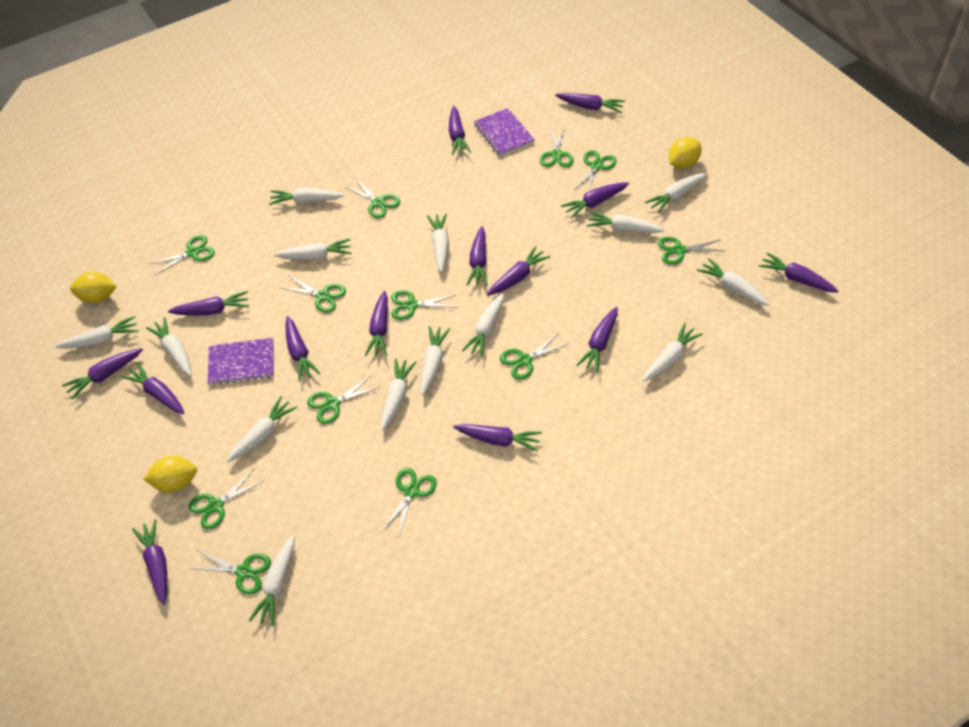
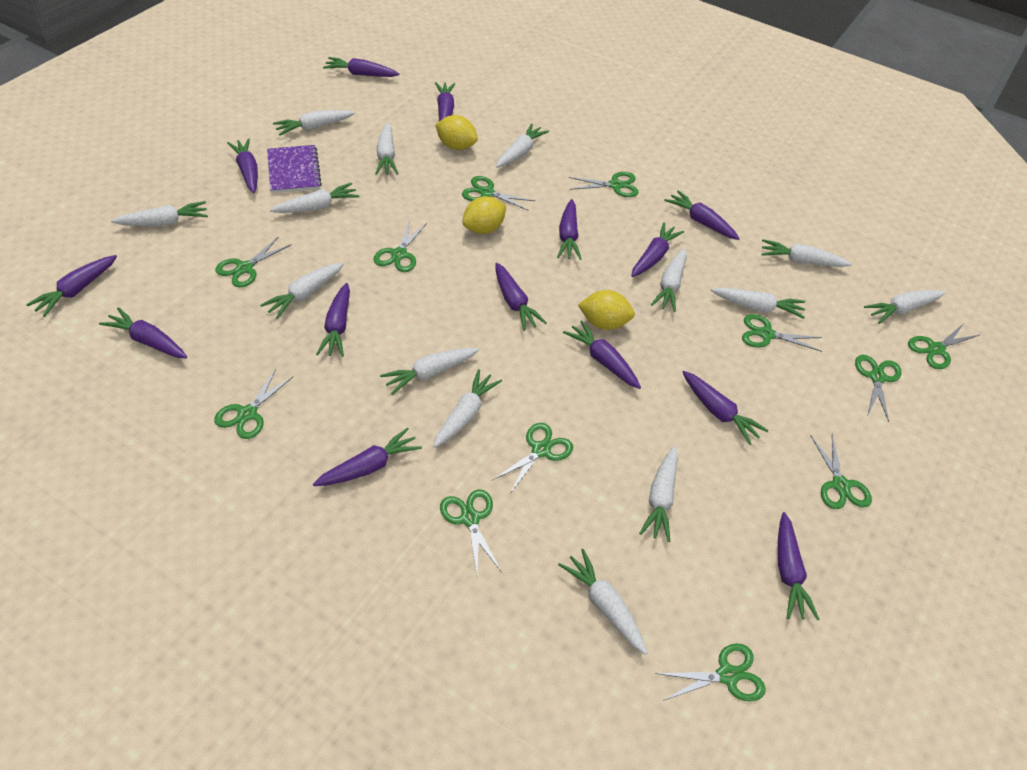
purple notebook: 2 -> 1

